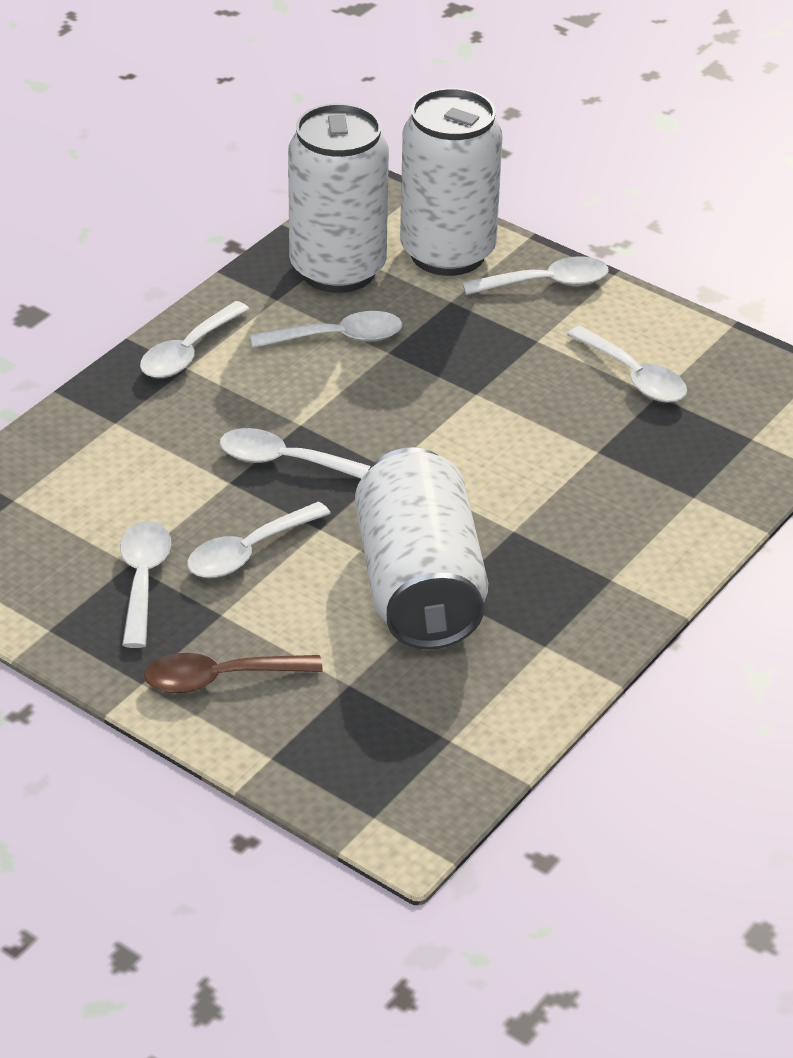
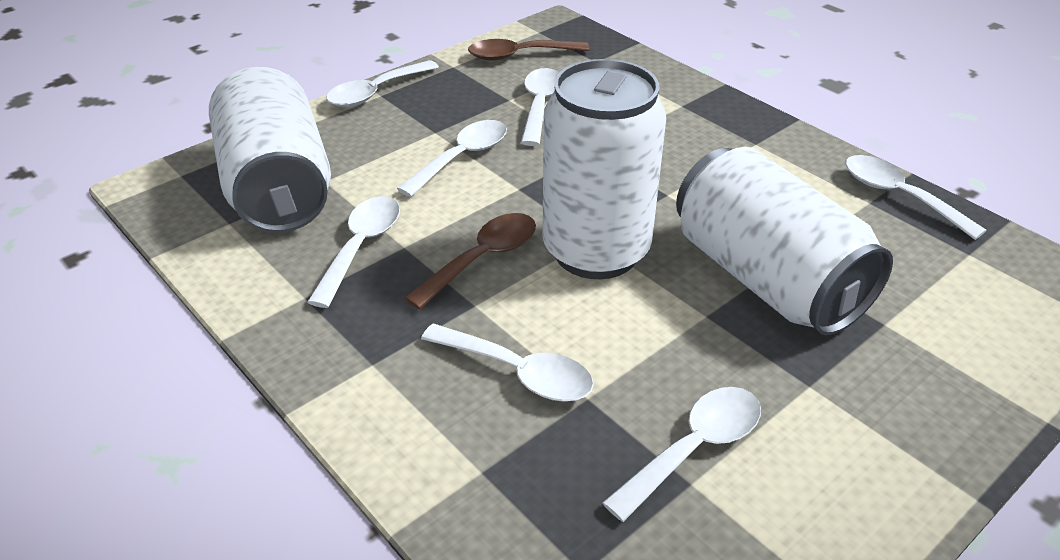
brown spoon: 1 -> 2

